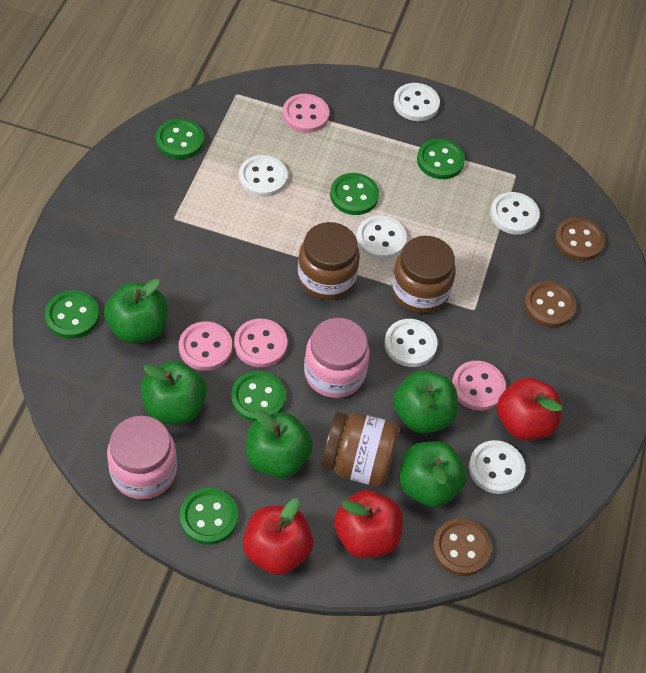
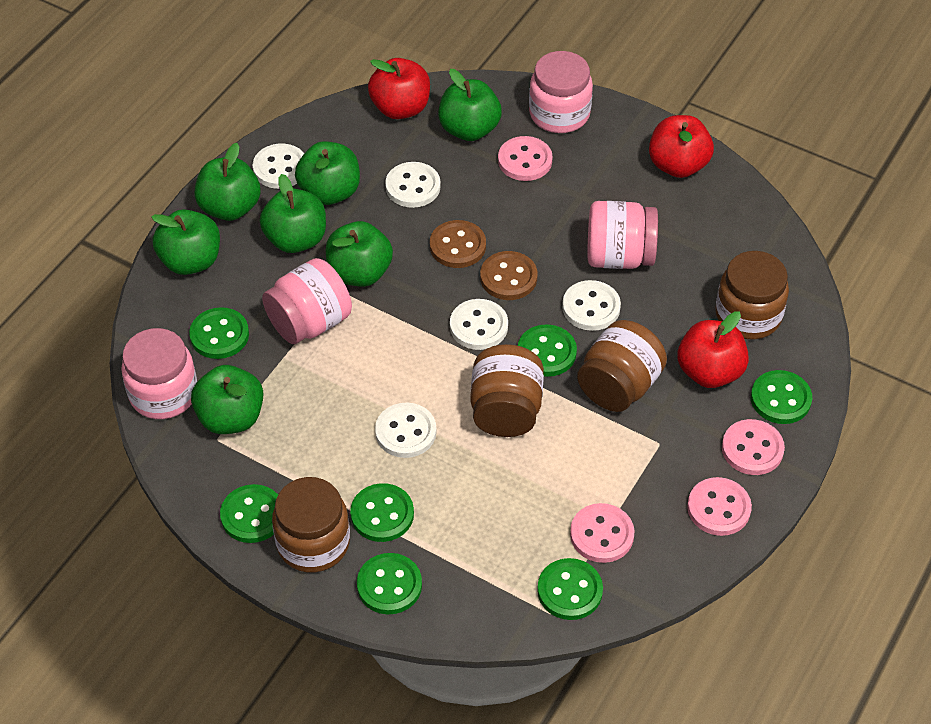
brown button: 3 -> 2
brown jar: 3 -> 4
green apple: 5 -> 7
green button: 6 -> 7
pink jar: 2 -> 4
white button: 6 -> 5

